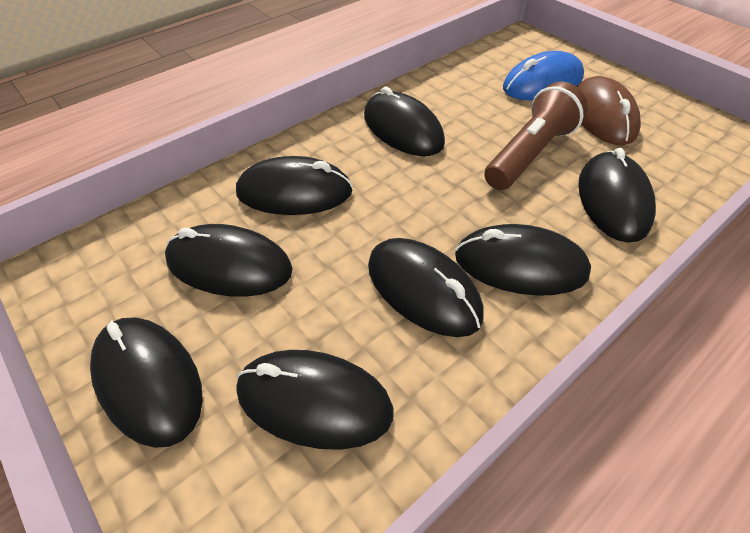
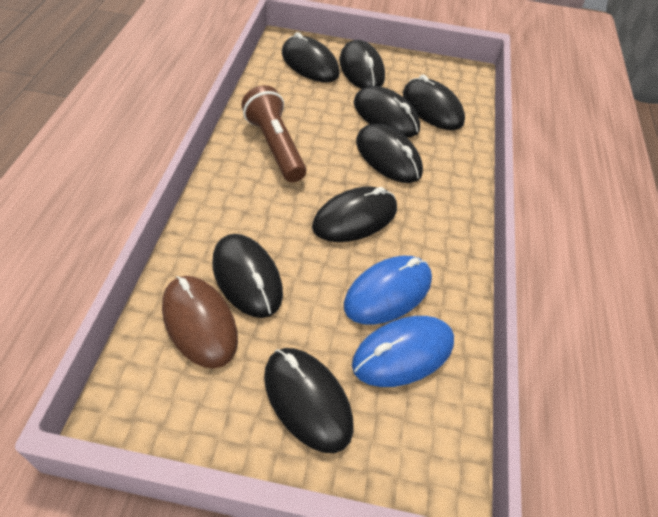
blue mouse: 1 -> 2

